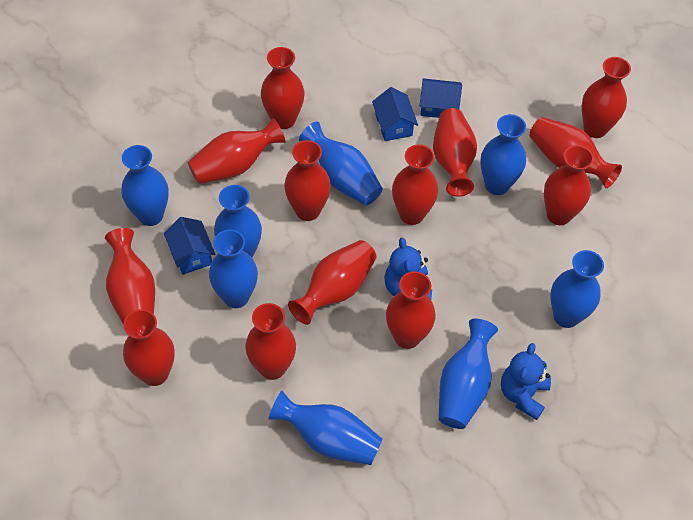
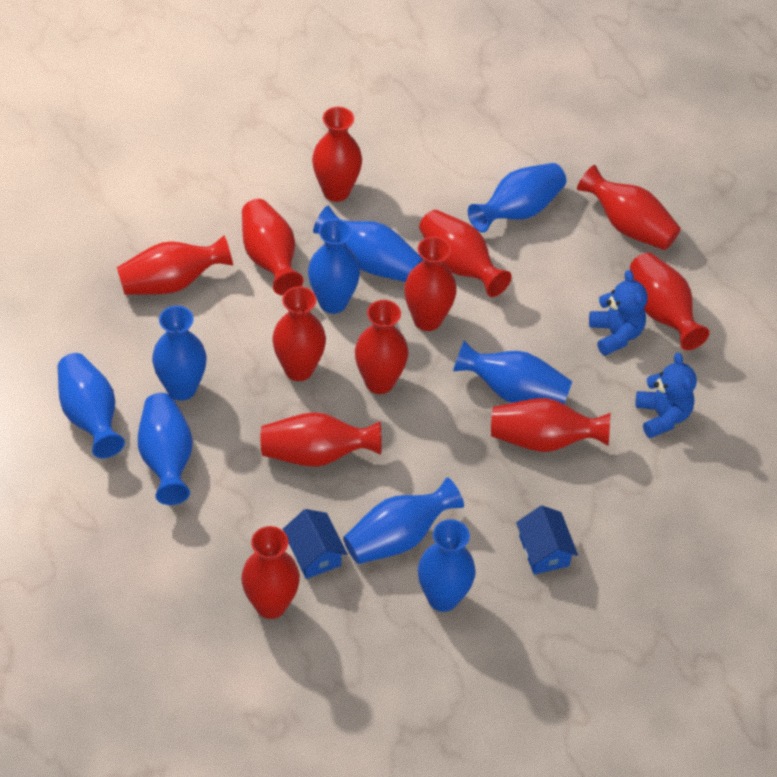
blue house: 3 -> 2
blue vase: 8 -> 9
red vase: 13 -> 12

